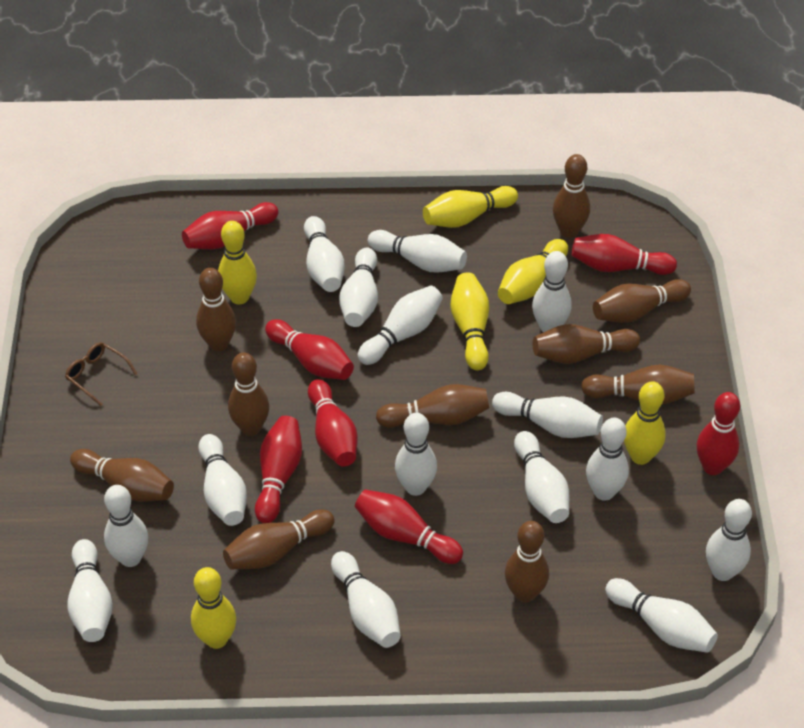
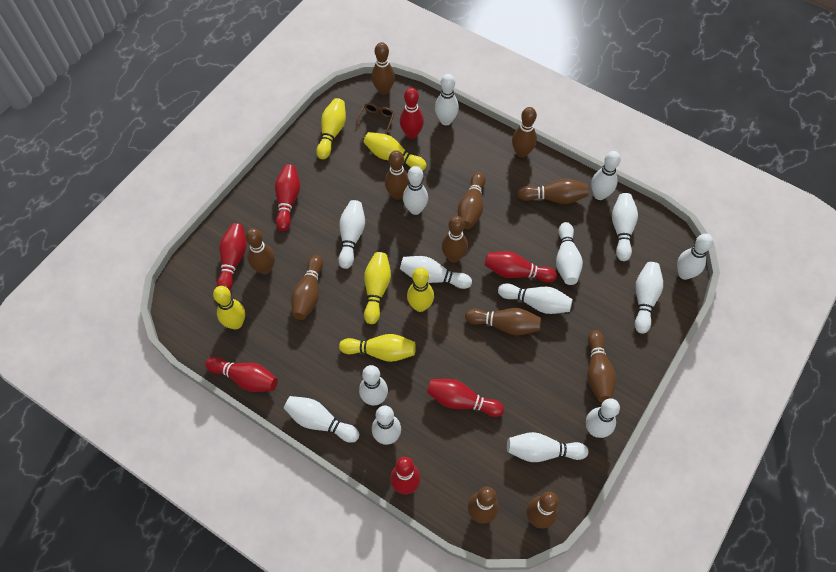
brown bowling pin: 10 -> 12

